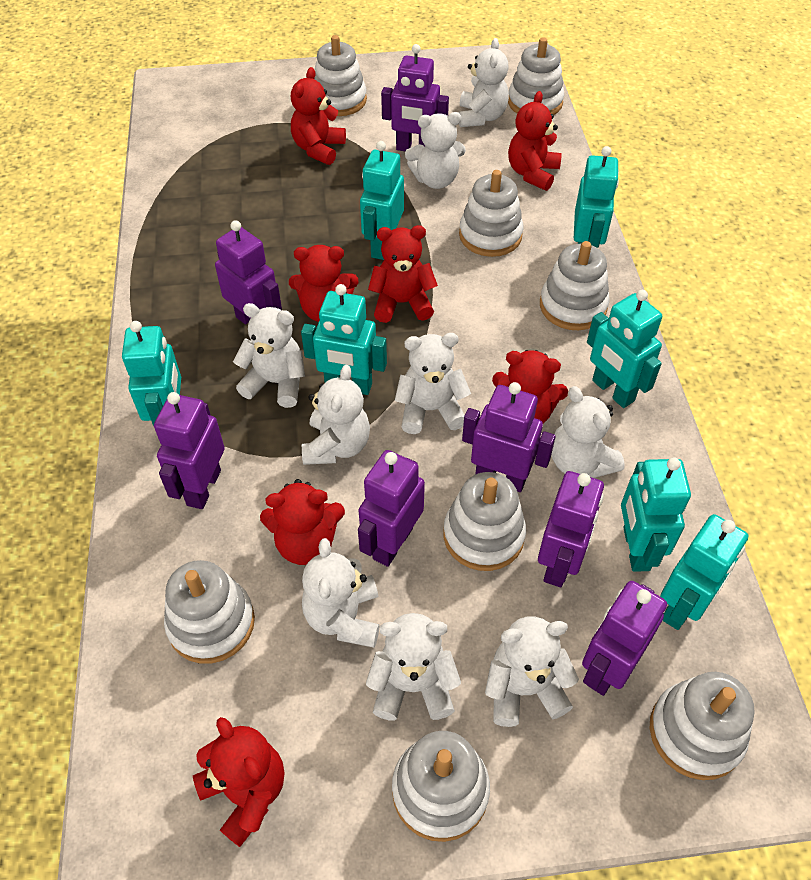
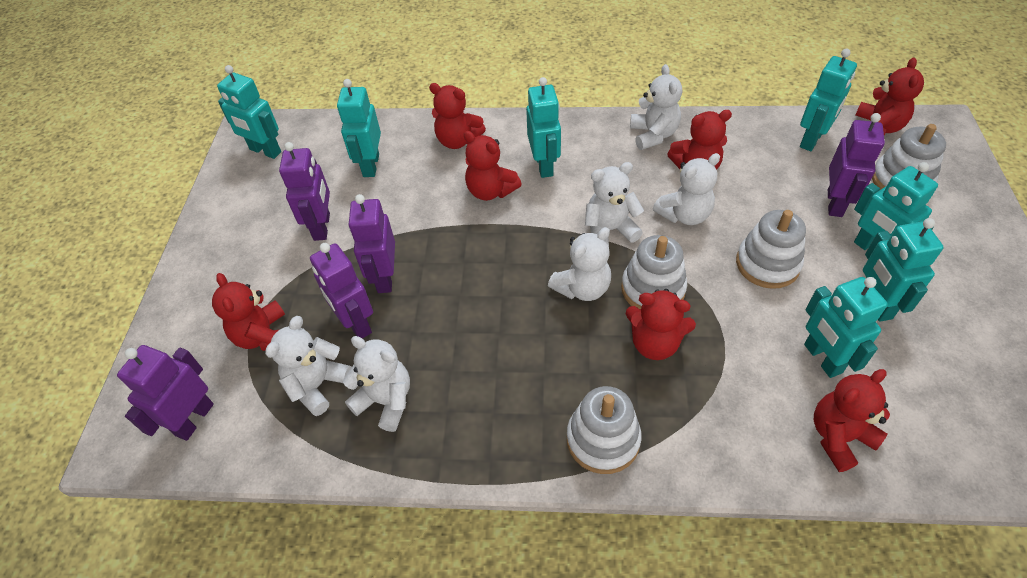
purple robot: 7 -> 5
white stacking toy: 8 -> 4
white teddy bear: 9 -> 6

